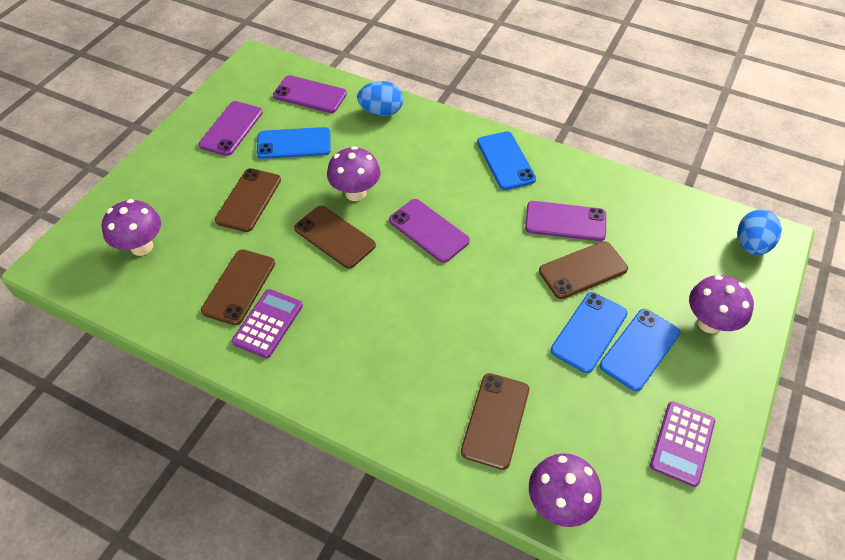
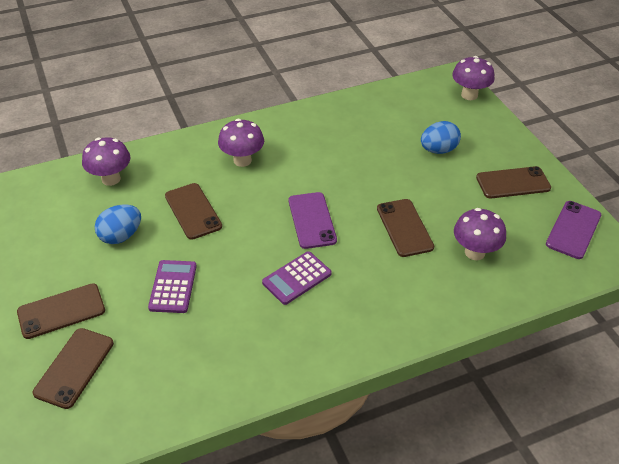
blue phone: 4 -> 0
purple phone: 4 -> 2

